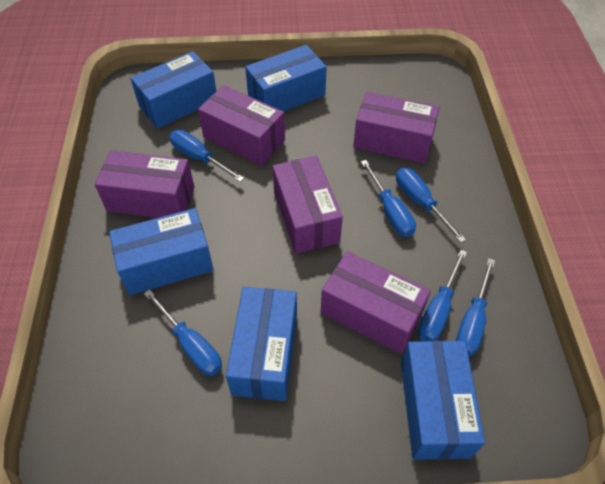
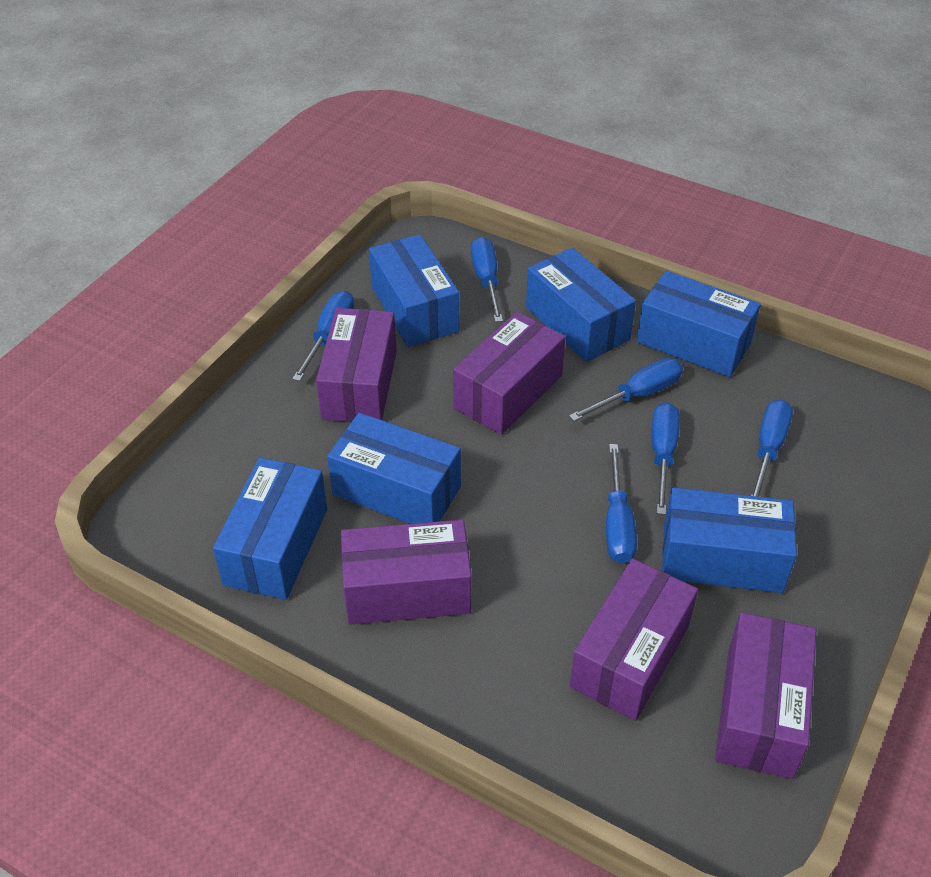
blue box: 5 -> 6

